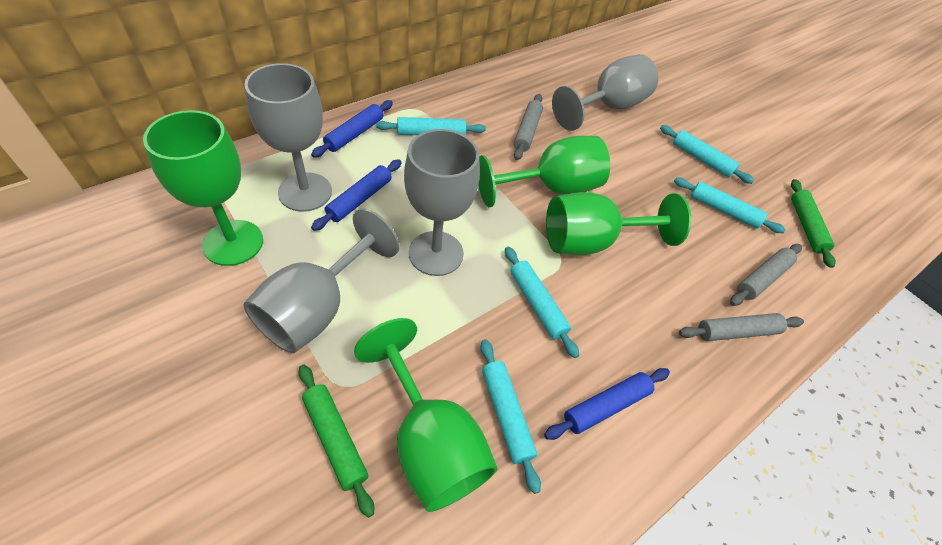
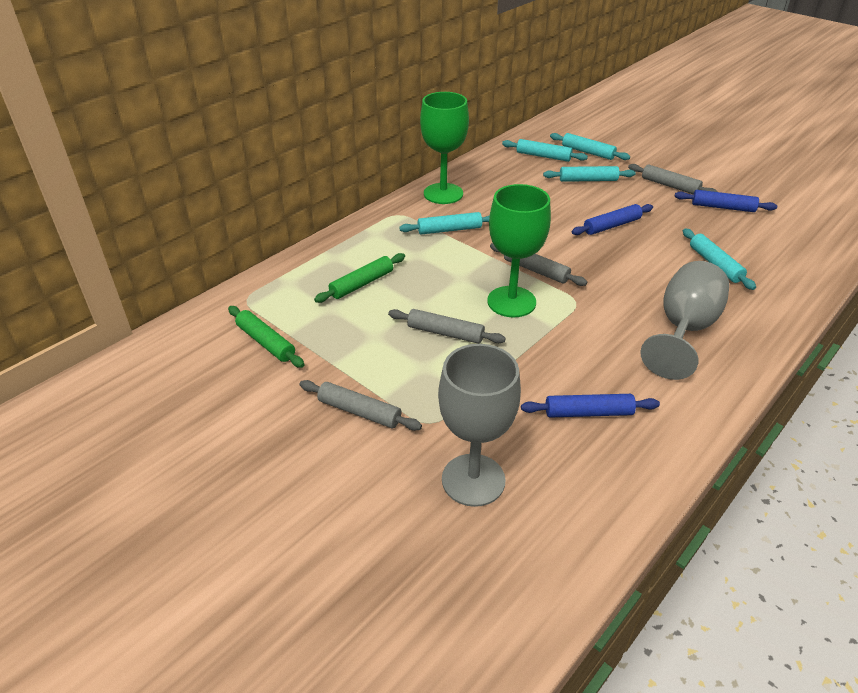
green goblet: 4 -> 2
grey goblet: 4 -> 2
grey rolling pin: 3 -> 4

